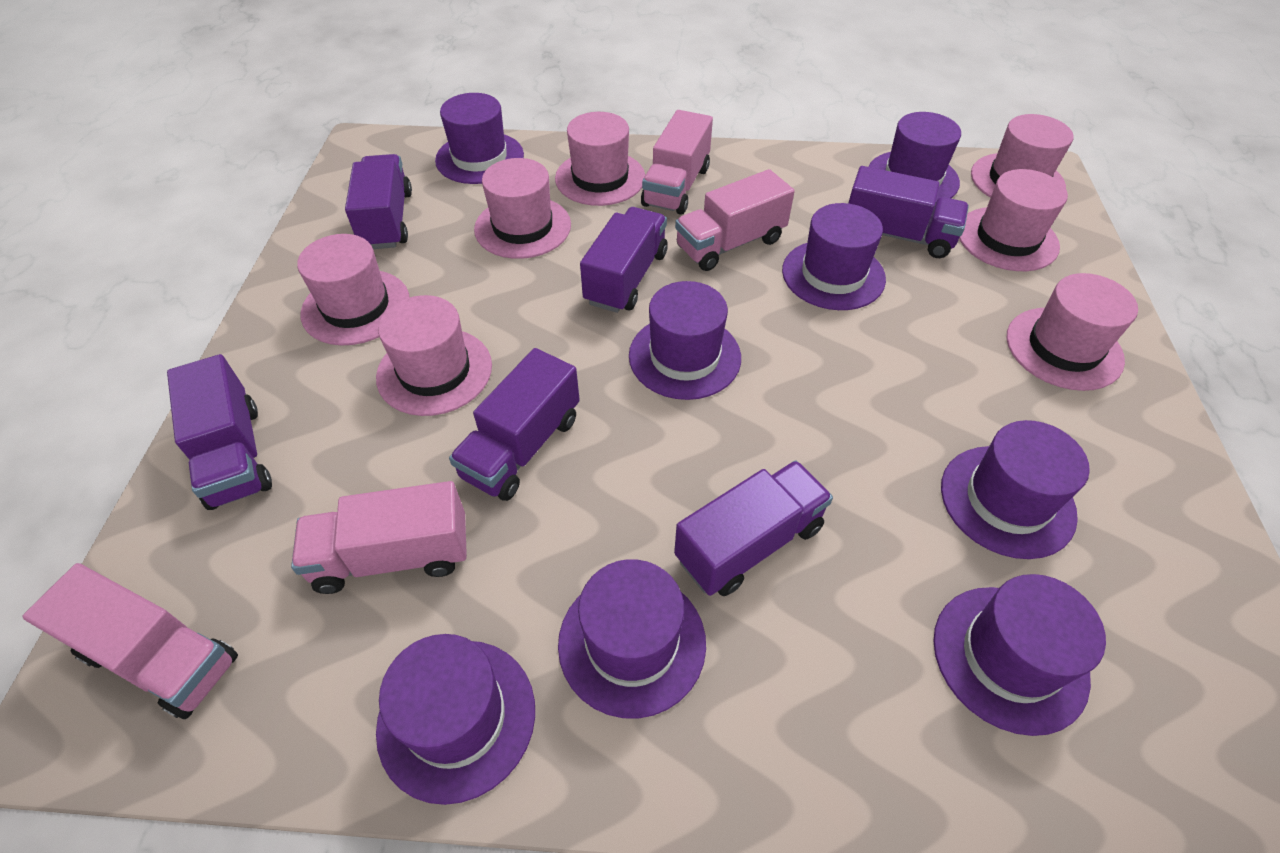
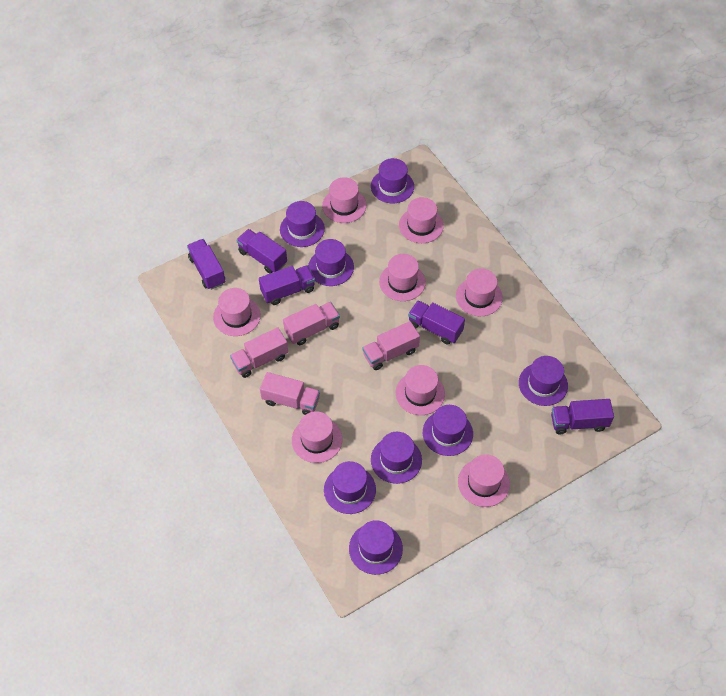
pink hat: 7 -> 8
purple truck: 6 -> 5

